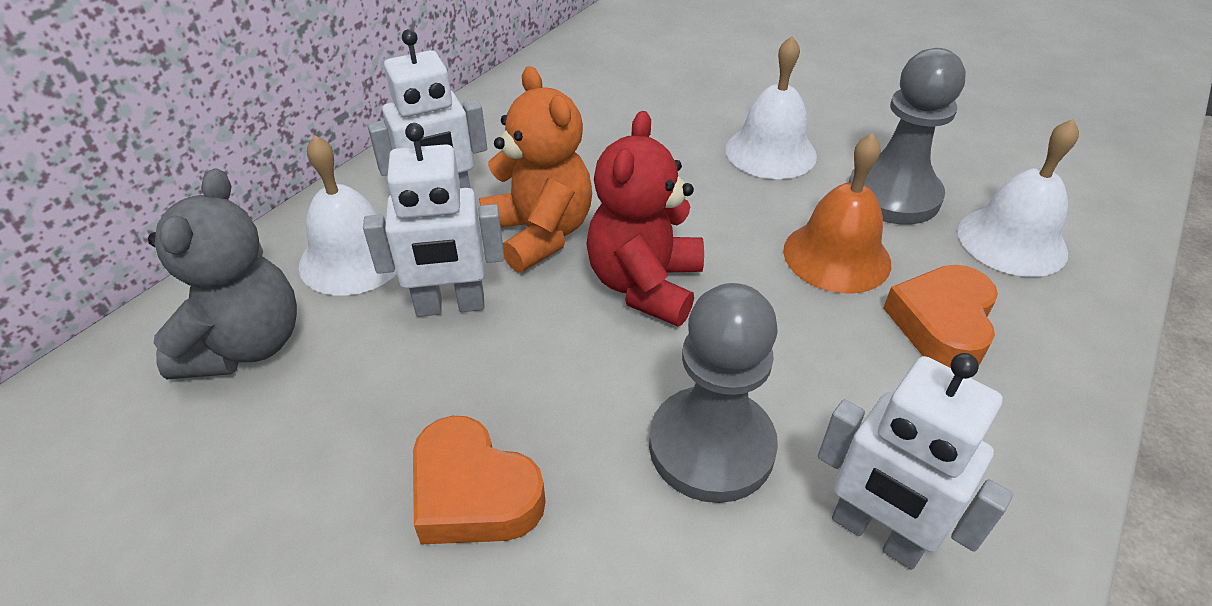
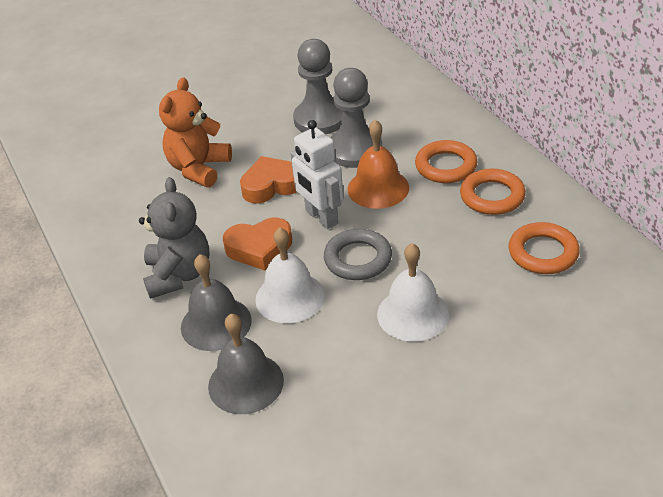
grey bell: 0 -> 2
grey ring: 0 -> 1
orange ring: 0 -> 3
red teddy bear: 1 -> 0
white bell: 3 -> 2
white robot: 3 -> 1

